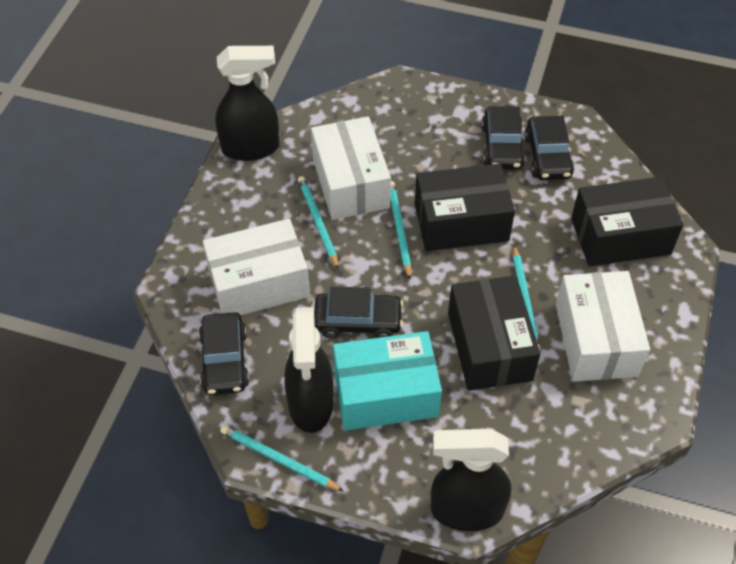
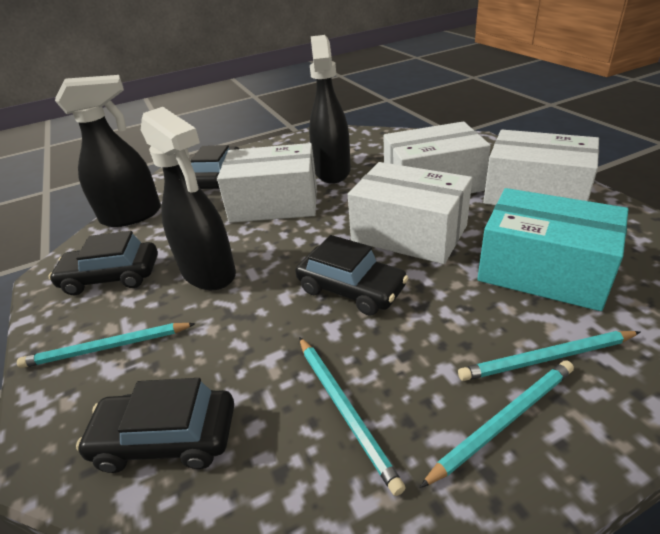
black box: 3 -> 0
white box: 3 -> 4

